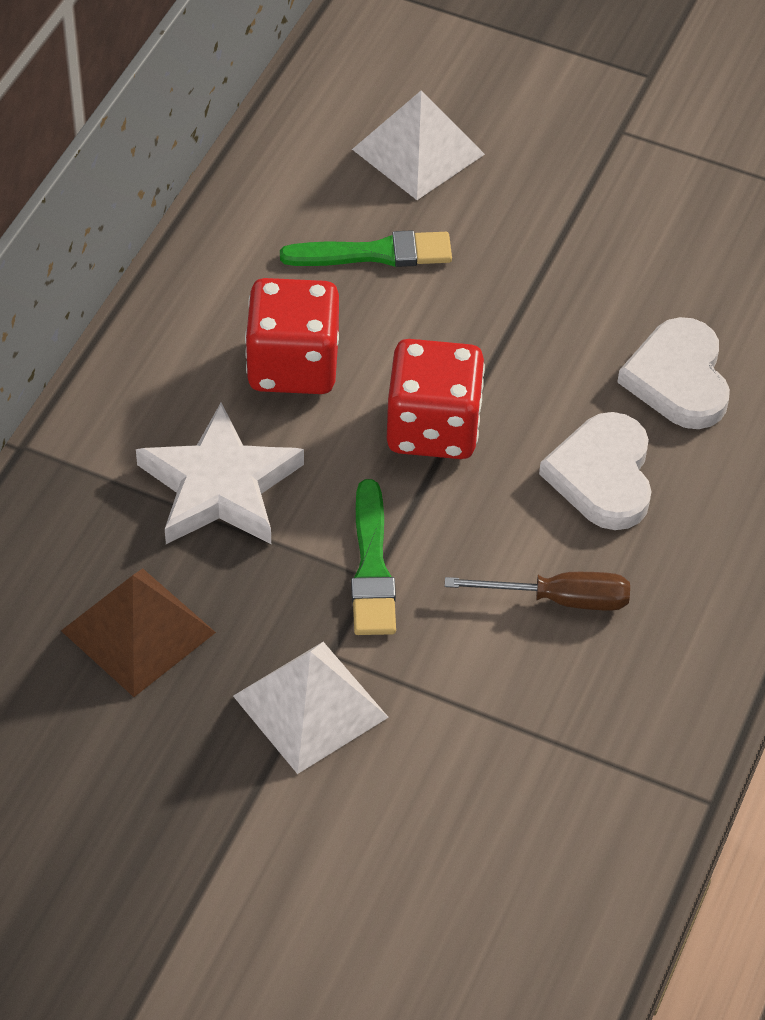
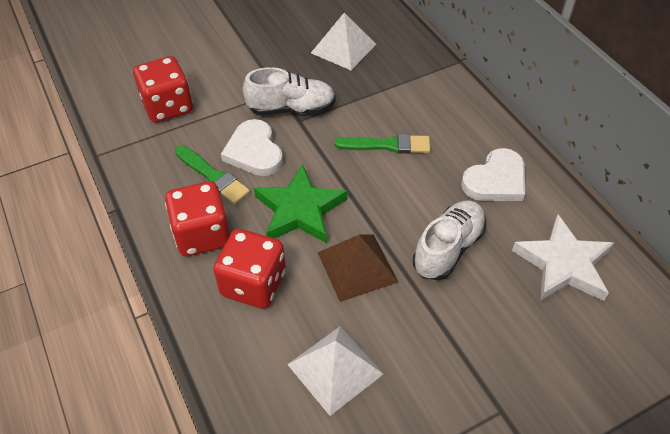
brown screwdriver: 1 -> 0
green star: 0 -> 1
red dice: 2 -> 3
white shoe: 0 -> 2

